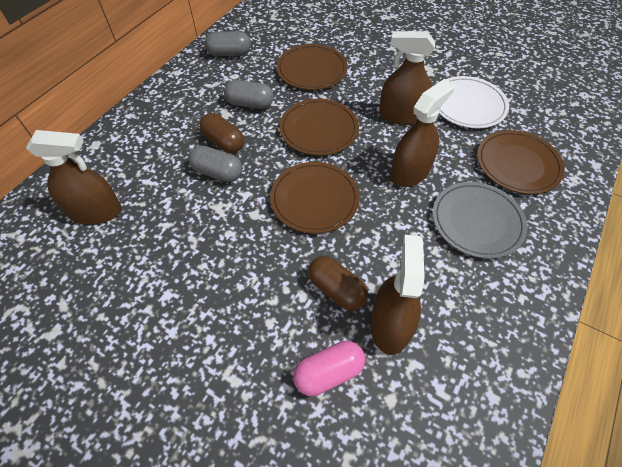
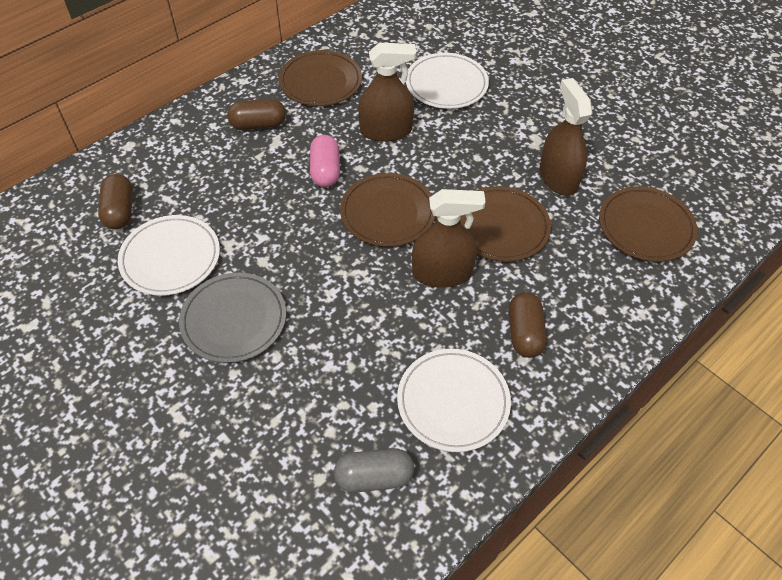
brown capsule: 2 -> 3
brown spray bottle: 4 -> 3
grey capsule: 3 -> 1
white plate: 1 -> 3

